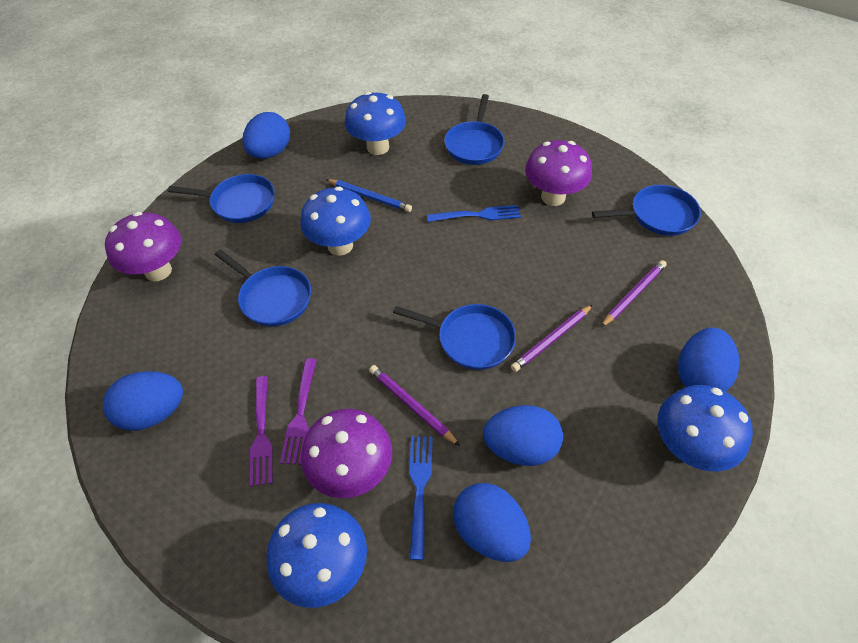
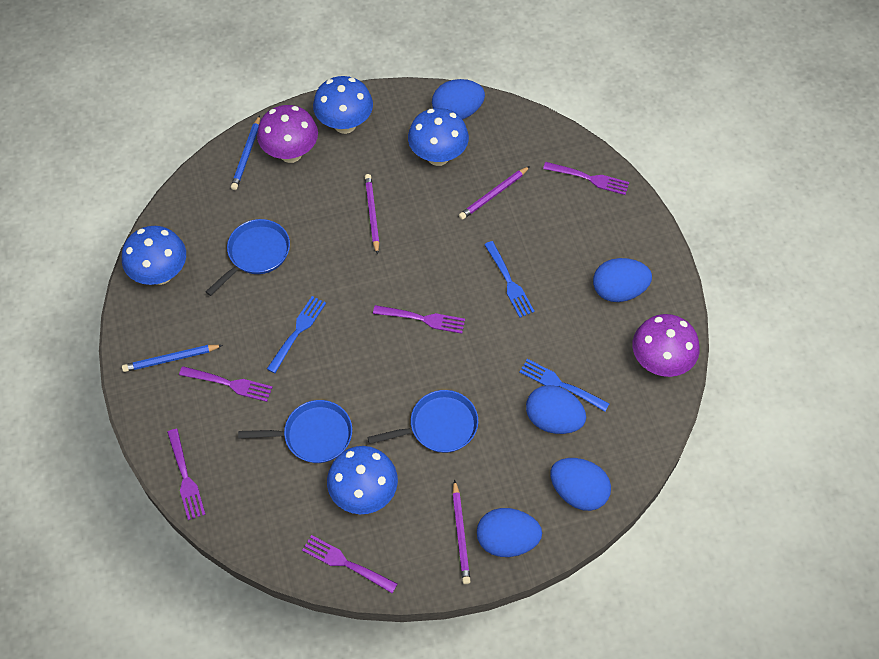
blue fork: 2 -> 3
blue pan: 5 -> 3
blue pencil: 1 -> 2
purple fork: 2 -> 5
purple mushroom: 3 -> 2

